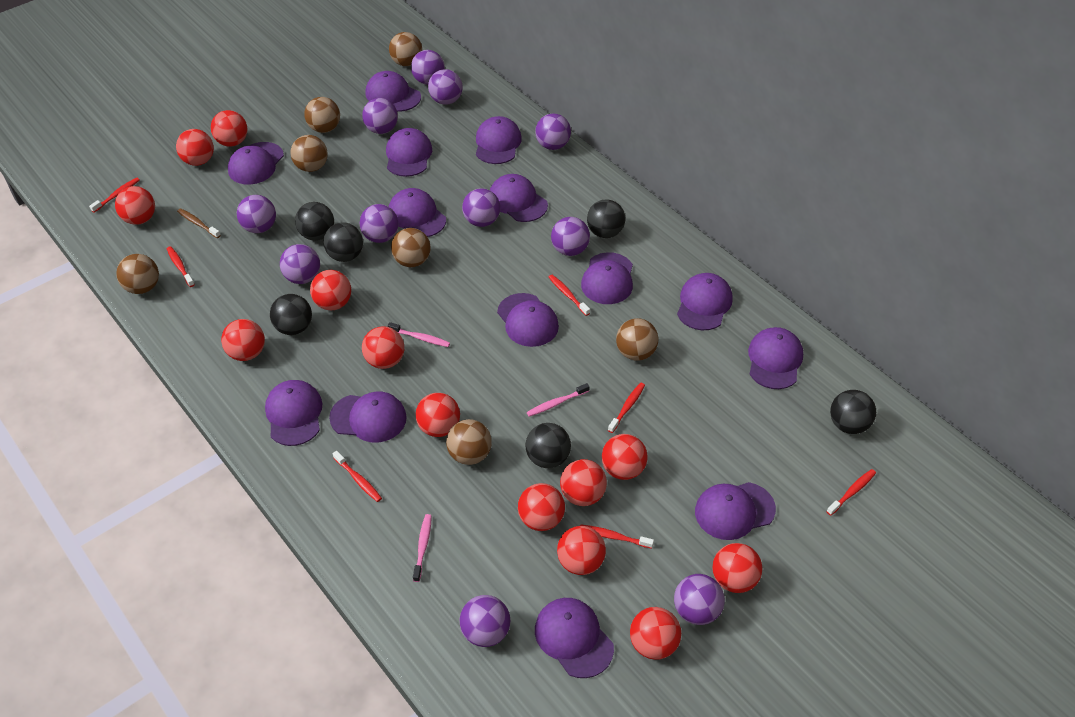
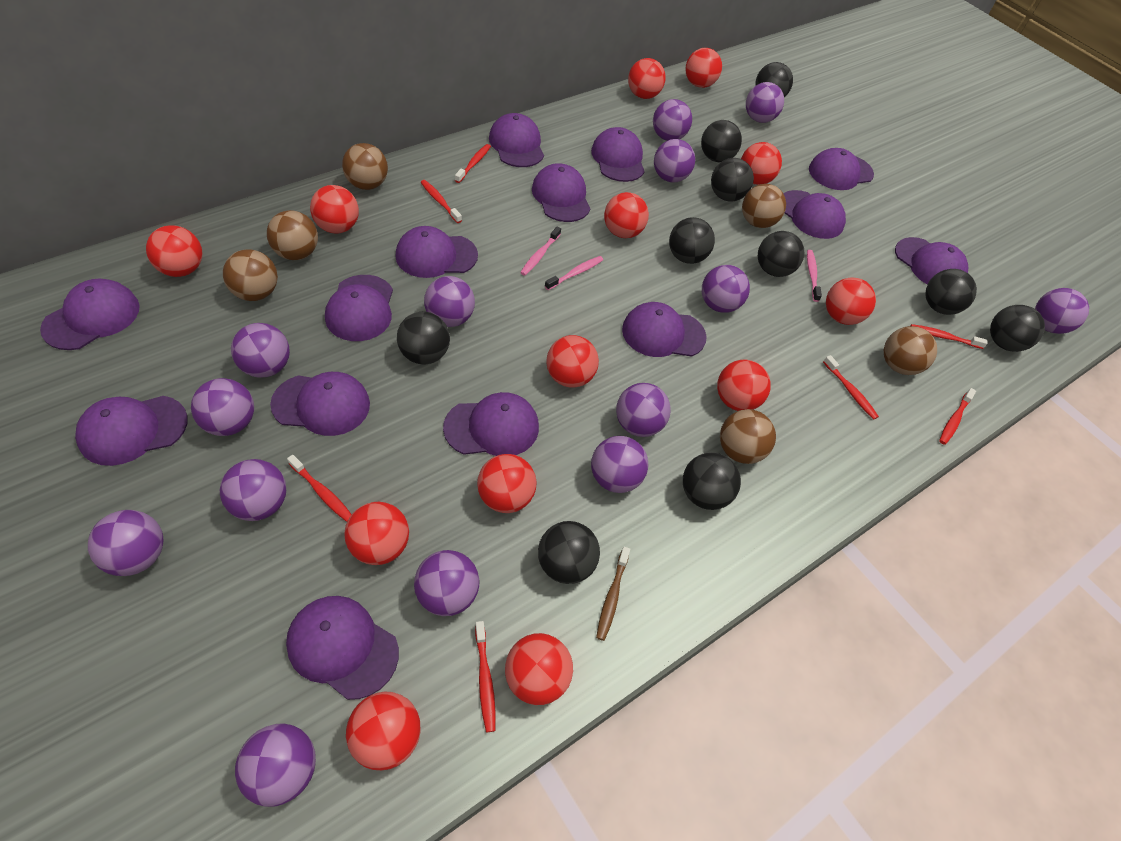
black ball: 6 -> 10
brown ball: 7 -> 6
purple ball: 11 -> 14

